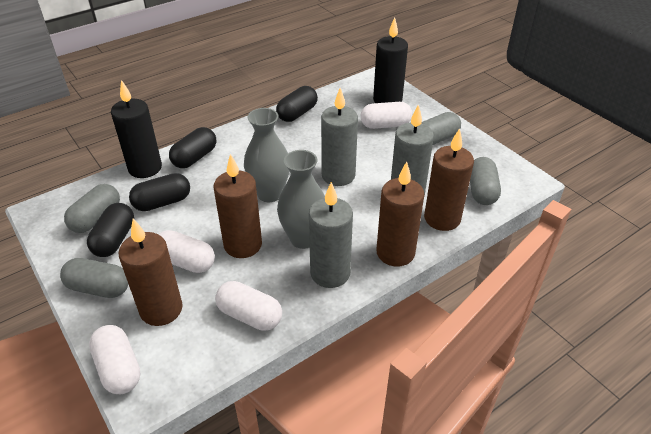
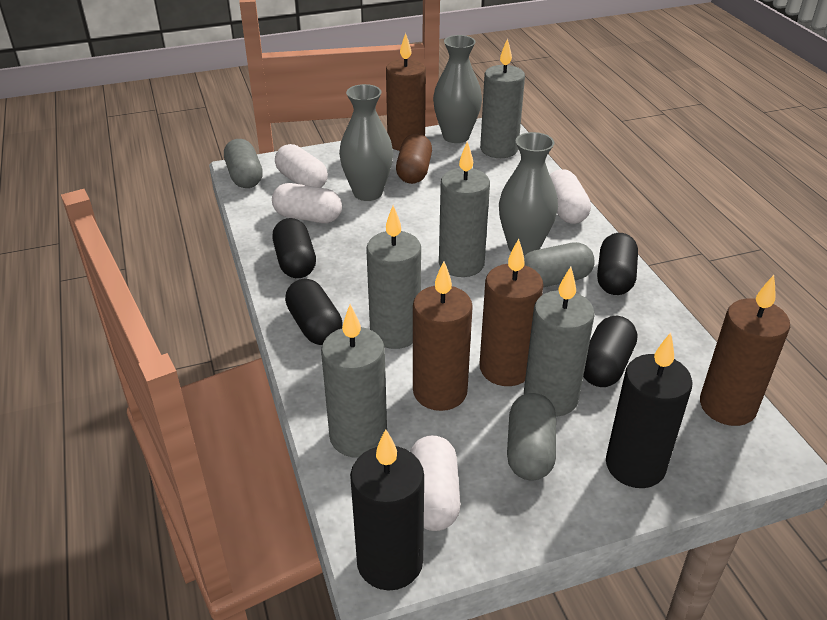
brown capsule: 0 -> 1
grey candle: 3 -> 5
grey capsule: 4 -> 3
grey vase: 2 -> 3

